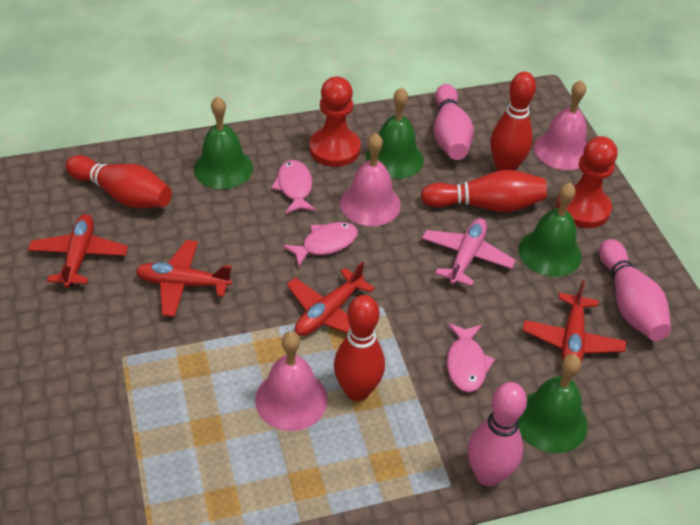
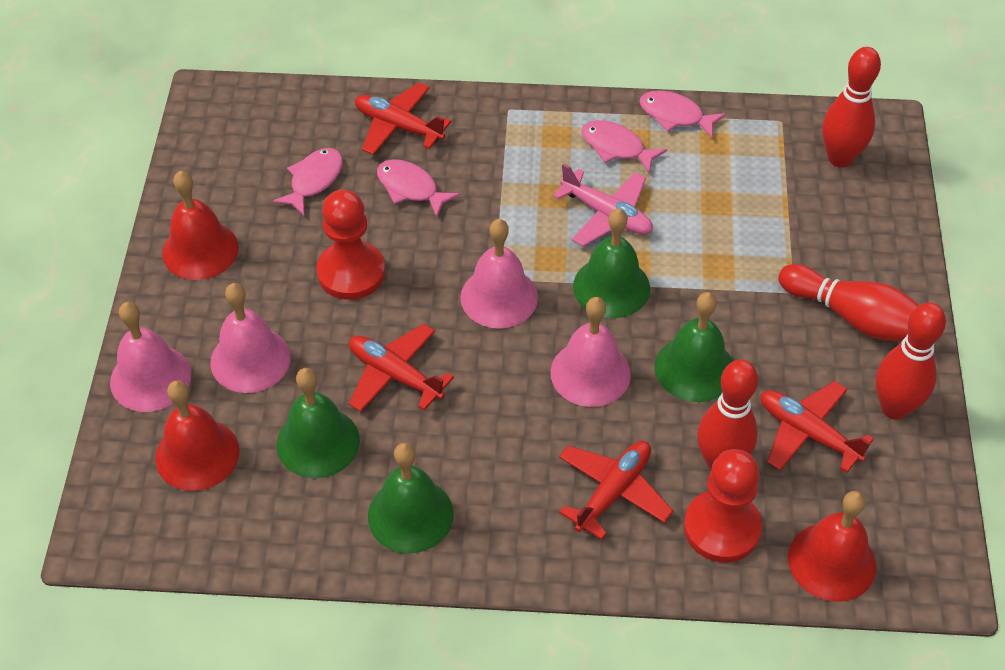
pink bell: 3 -> 4
pink bowling pin: 3 -> 0
pink fish: 3 -> 4
red bell: 0 -> 3

